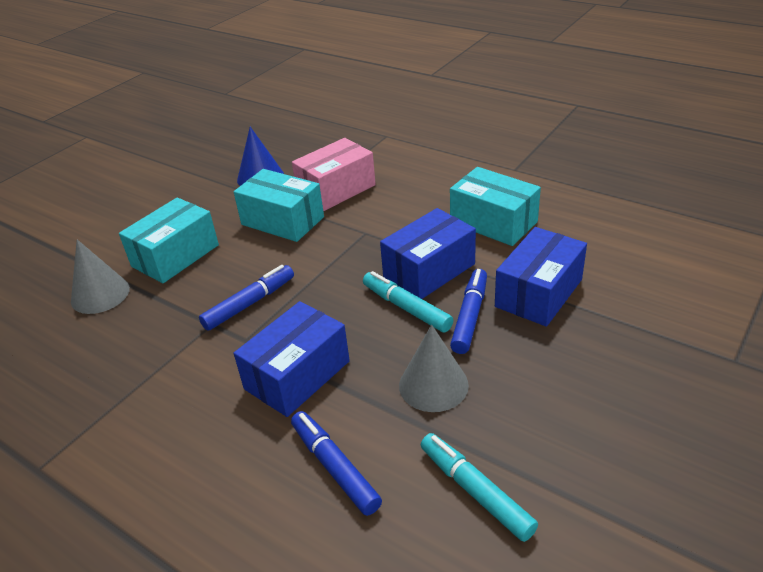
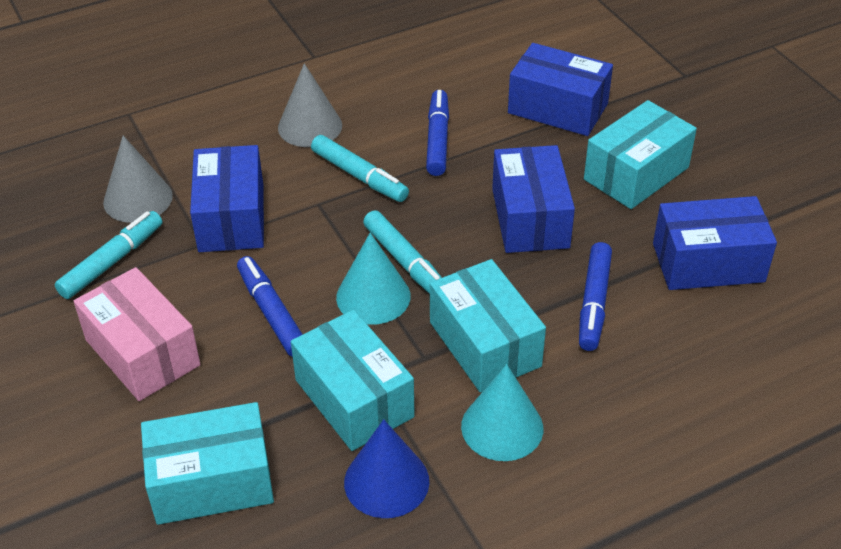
blue box: 3 -> 4
turquoise box: 3 -> 4
turquoise cone: 0 -> 2
turquoise marker: 2 -> 3

